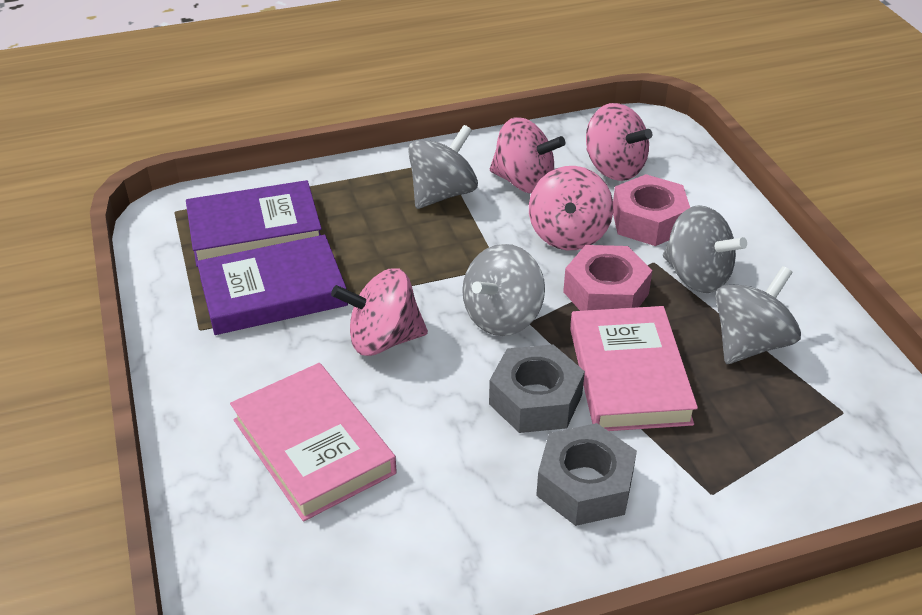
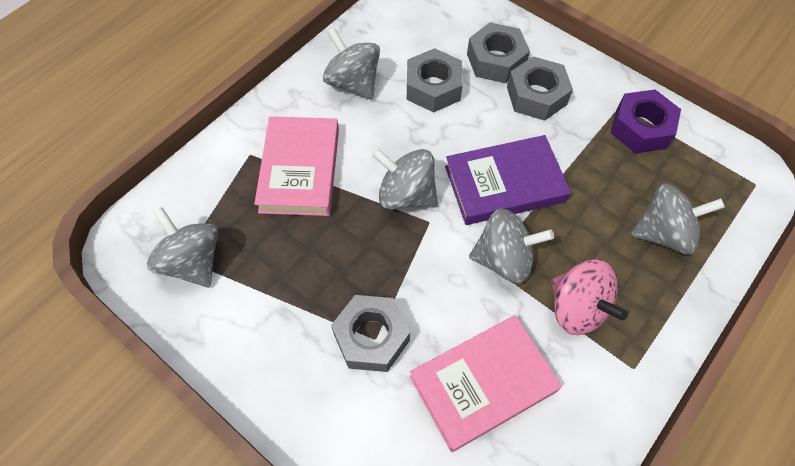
grey nut: 2 -> 4
grey spinning top: 4 -> 5
pink nut: 2 -> 0
pink spinning top: 4 -> 1
purple book: 2 -> 1
purple nut: 0 -> 1

